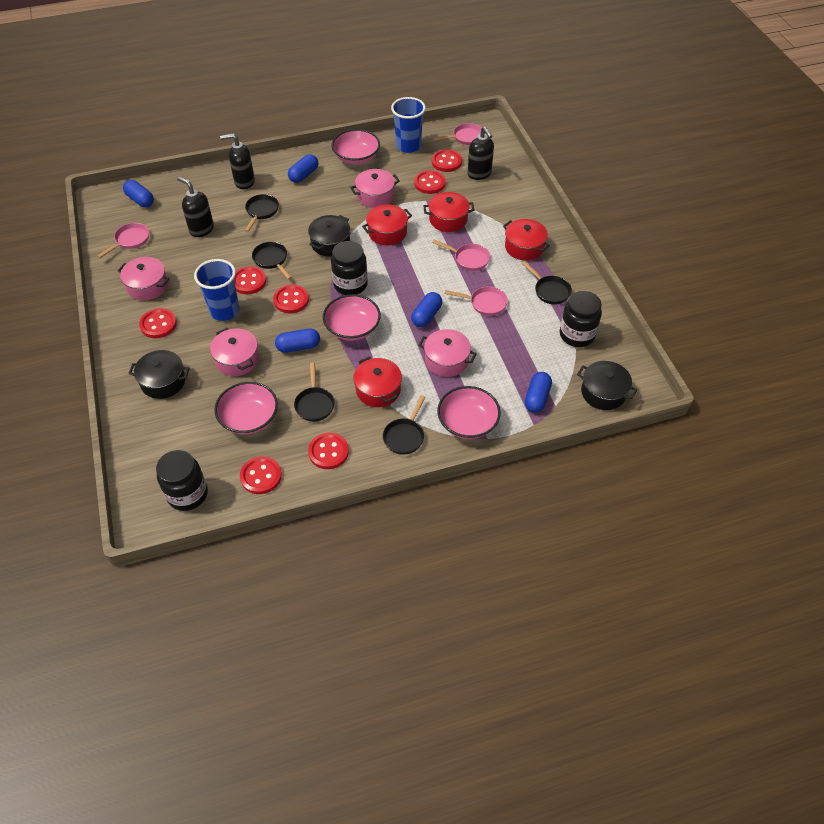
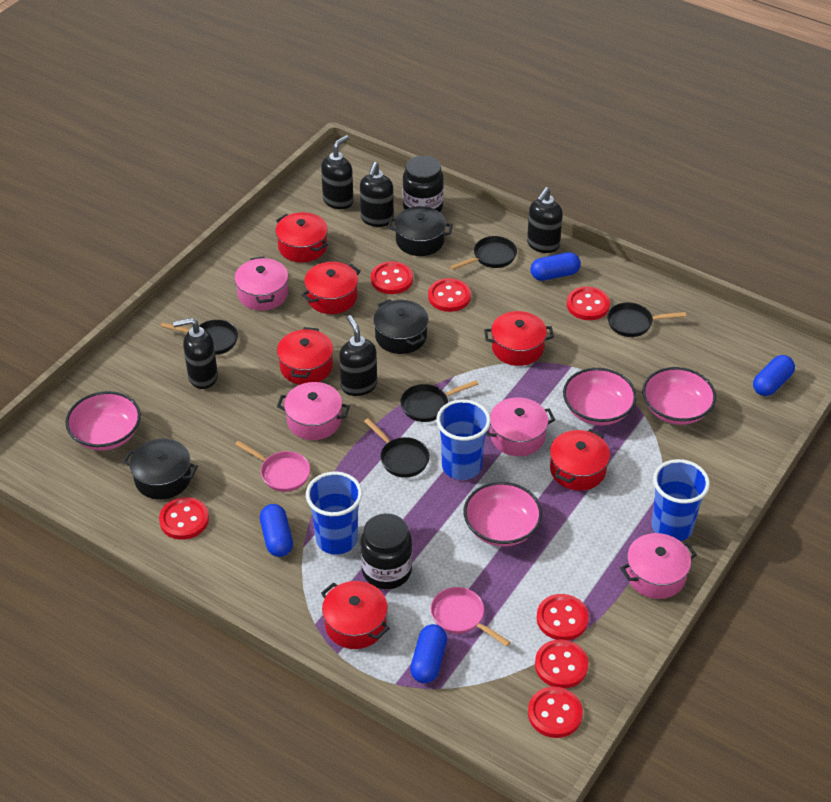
black jar: 3 -> 2
black soap dispenser: 3 -> 5
blue capsule: 5 -> 4
blue cup: 2 -> 3
pink pan: 4 -> 2
red pot: 4 -> 6

